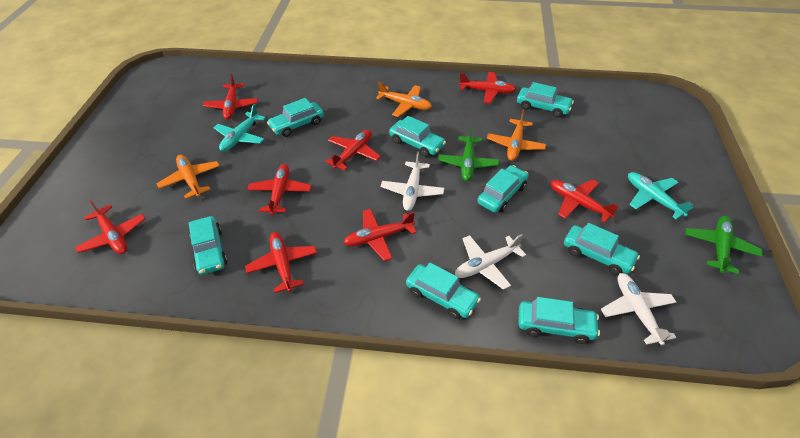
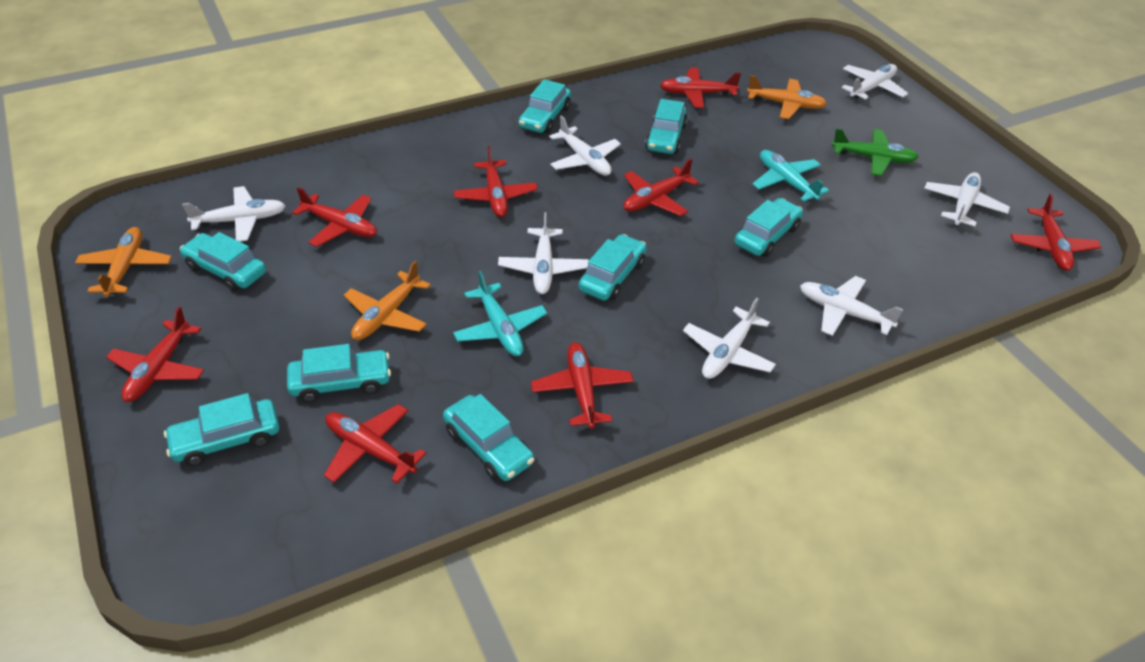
green plane: 2 -> 1
white plane: 3 -> 7

